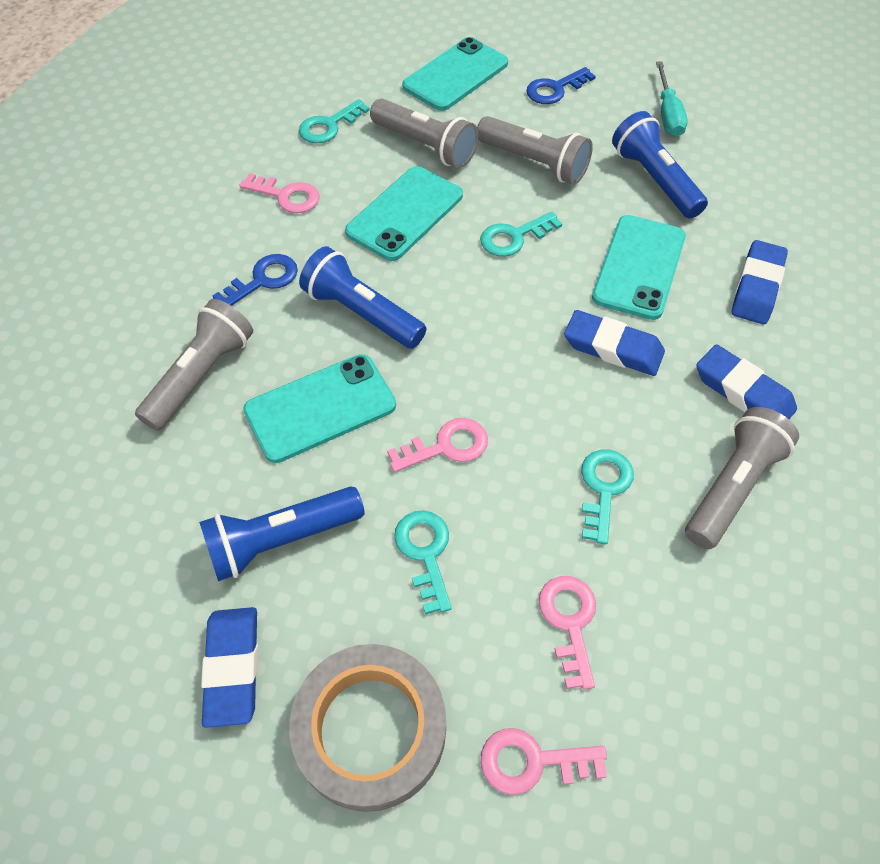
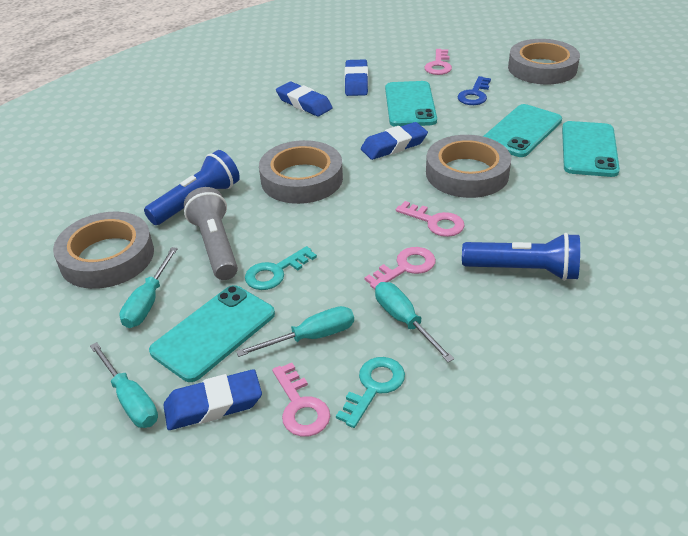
blue flashlight: 3 -> 2
blue key: 2 -> 1
grey flashlight: 4 -> 1
grey tape: 1 -> 4
turquoise key: 4 -> 2
turquoise screwdriver: 1 -> 4

